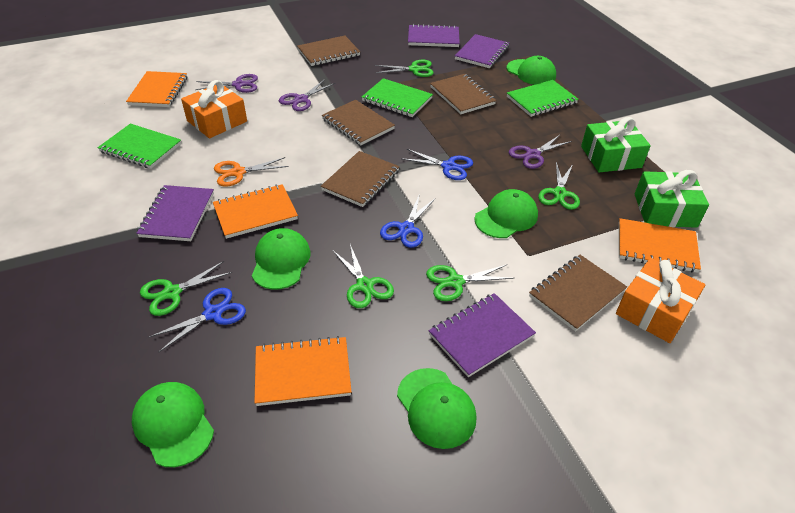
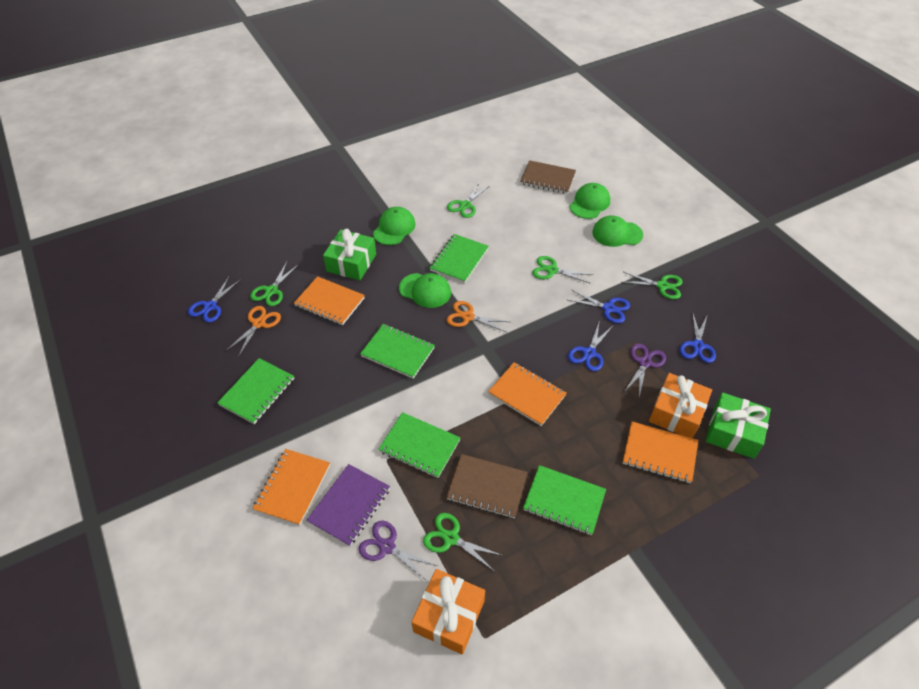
blue scissors: 3 -> 4
brown notebook: 5 -> 2
green cap: 5 -> 4
green notebook: 3 -> 5
orange scissors: 1 -> 2
purple notebook: 4 -> 1
purple scissors: 3 -> 2

